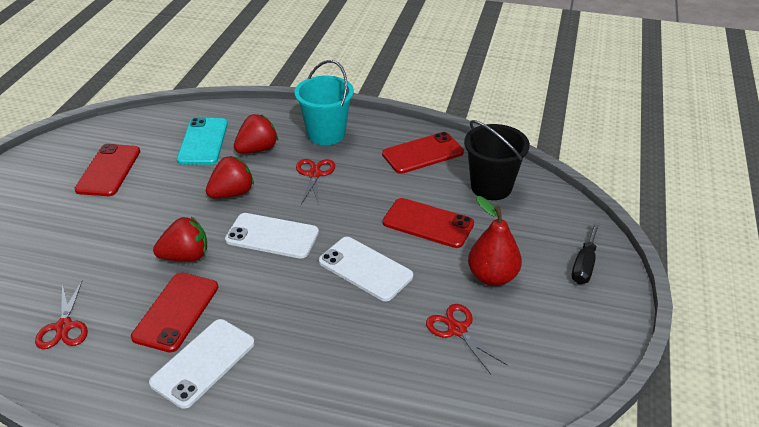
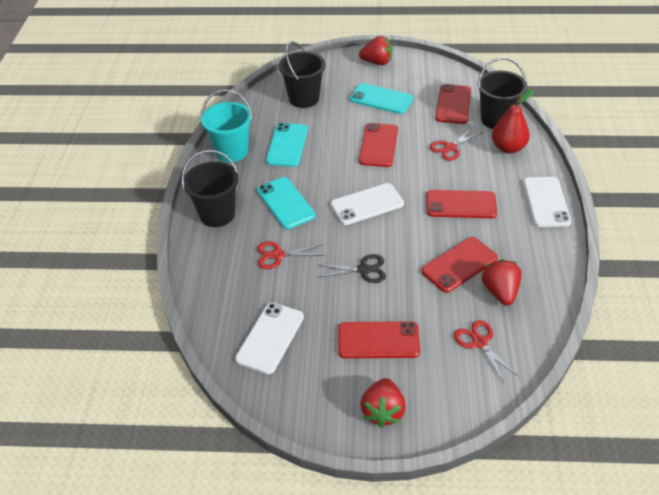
black bucket: 1 -> 3
black scissors: 0 -> 1
black screwdriver: 1 -> 0
red phone: 4 -> 5
turquoise phone: 1 -> 3

